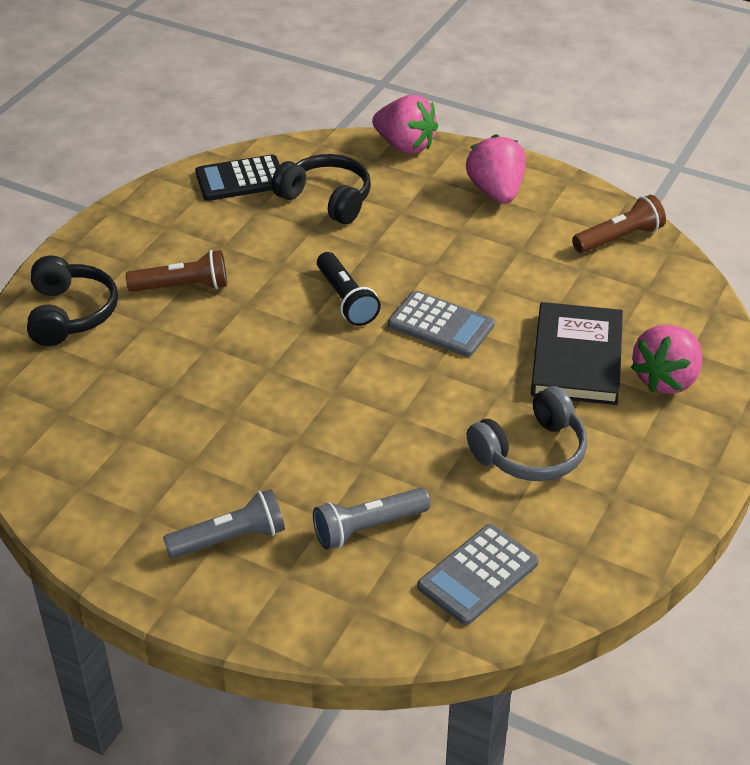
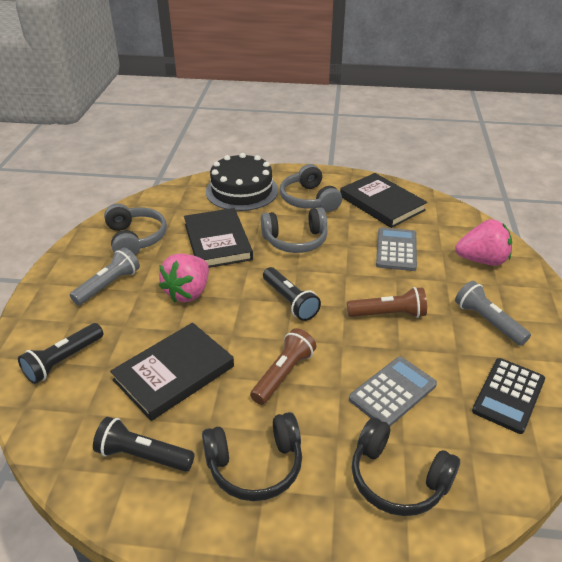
black book: 1 -> 3
black cake: 0 -> 1
black flashlight: 1 -> 3
grey headphones: 1 -> 3
pink strawberry: 3 -> 2

